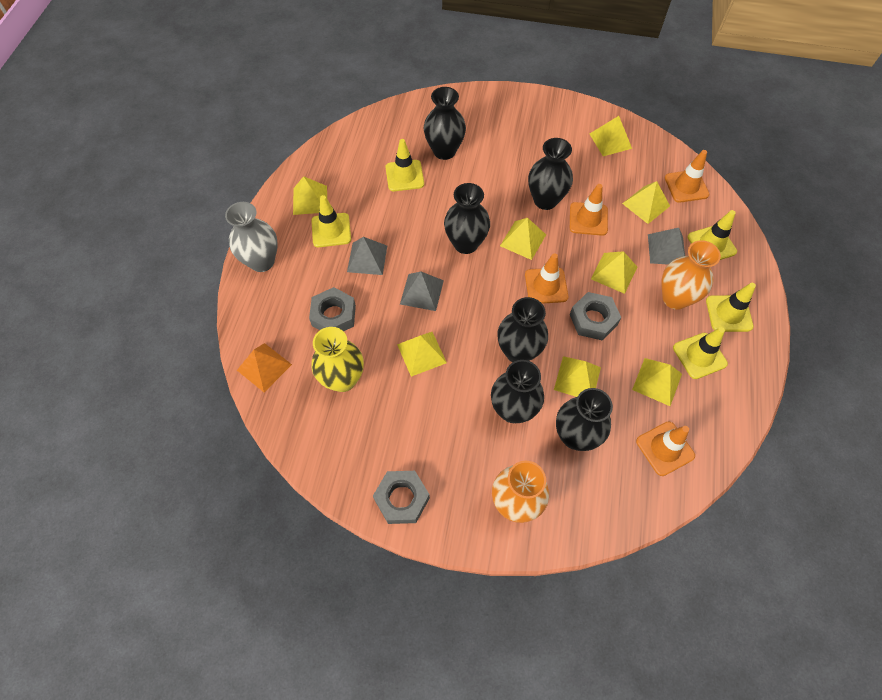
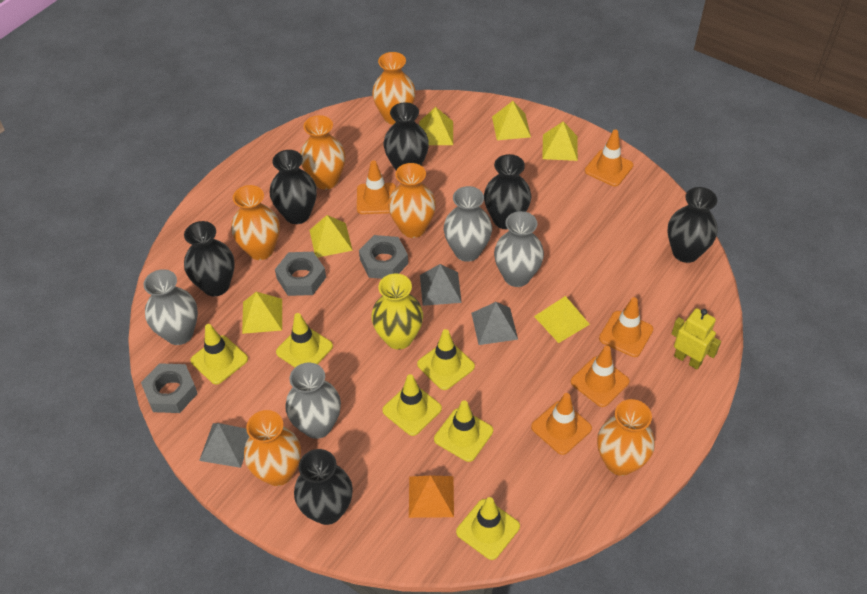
grey vase: 1 -> 4
orange traffic cone: 4 -> 5
orange vase: 2 -> 6
yellow pyramid: 8 -> 6
yellow robot: 0 -> 1
yellow traffic cone: 5 -> 6

